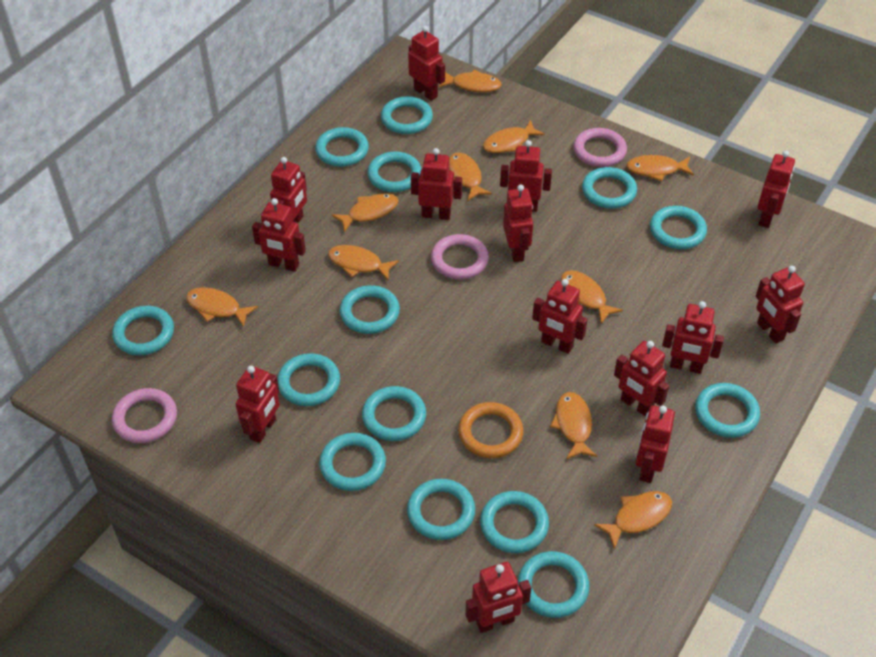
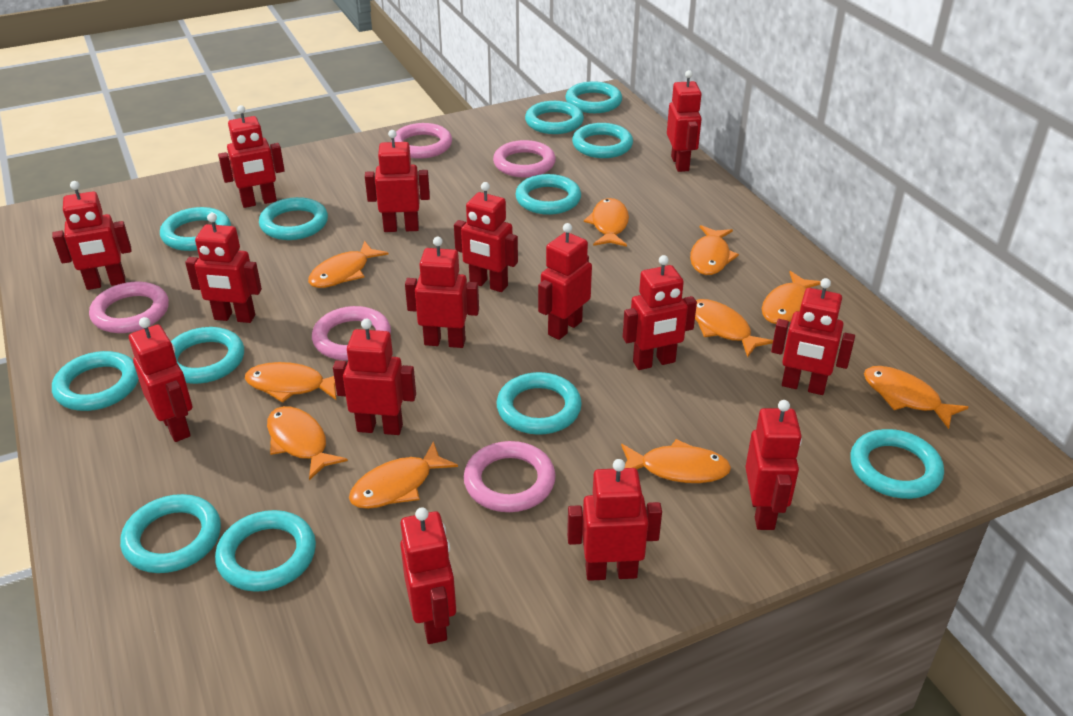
orange ring: 1 -> 0
pink ring: 3 -> 5
red robot: 14 -> 15
turquoise ring: 14 -> 12

